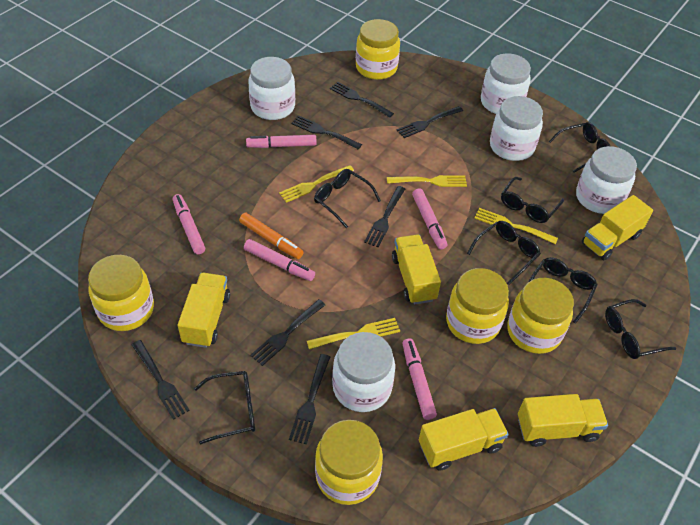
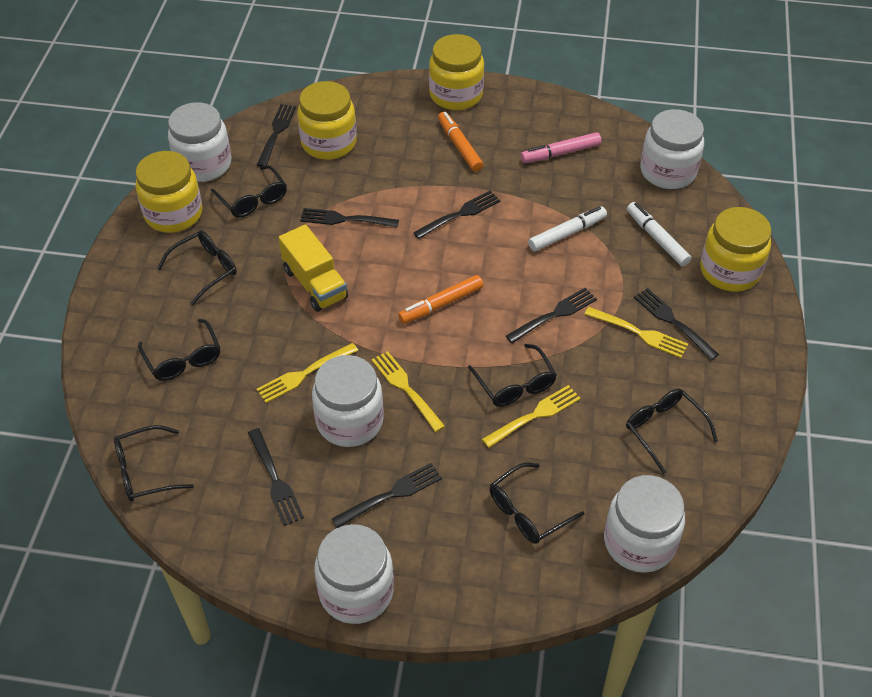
orange marker: 1 -> 2
pink marker: 5 -> 1
white marker: 0 -> 2
yellow jar: 5 -> 4
yellow truck: 5 -> 1

